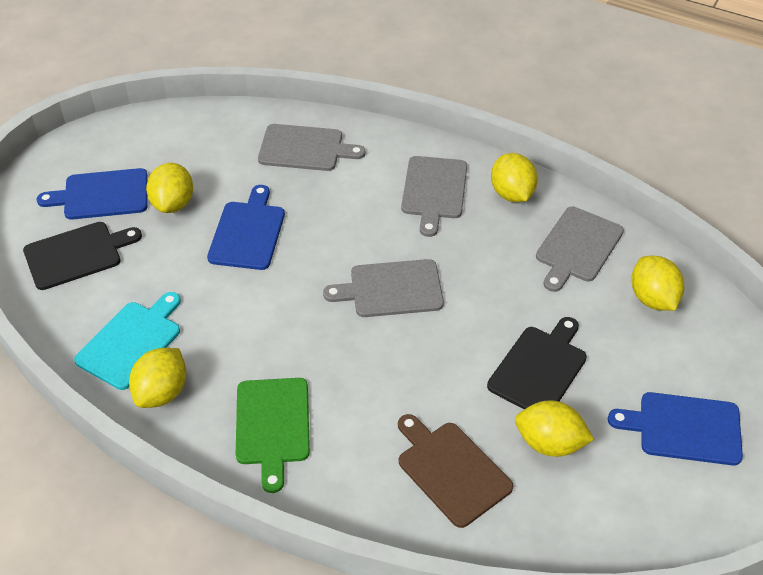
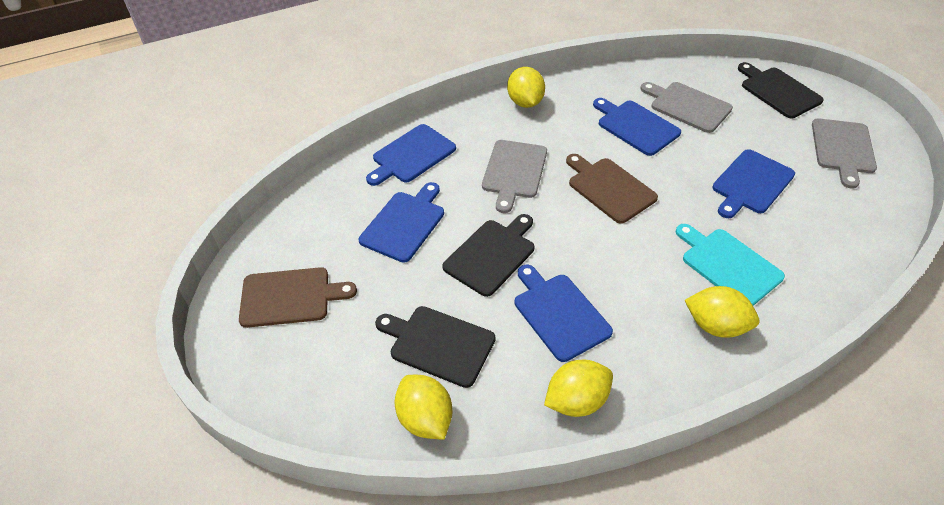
black cutting board: 2 -> 3
blue cutting board: 3 -> 5
brown cutting board: 1 -> 2
green cutting board: 1 -> 0
grey cutting board: 4 -> 3
yellow lemon: 5 -> 4

